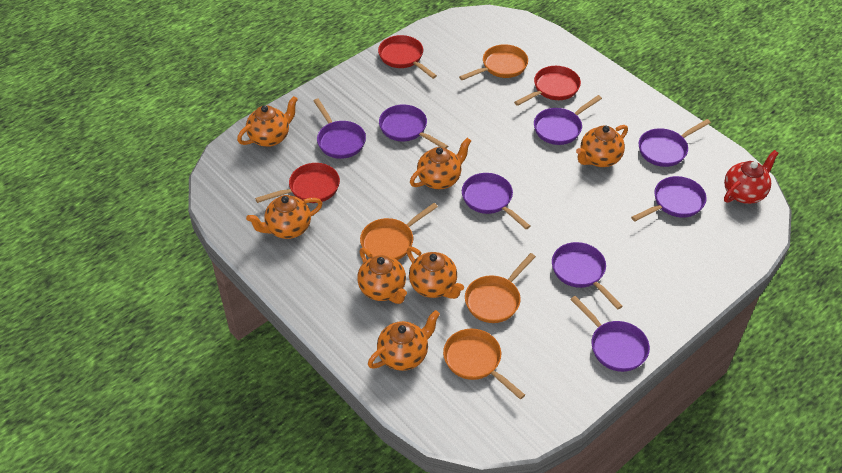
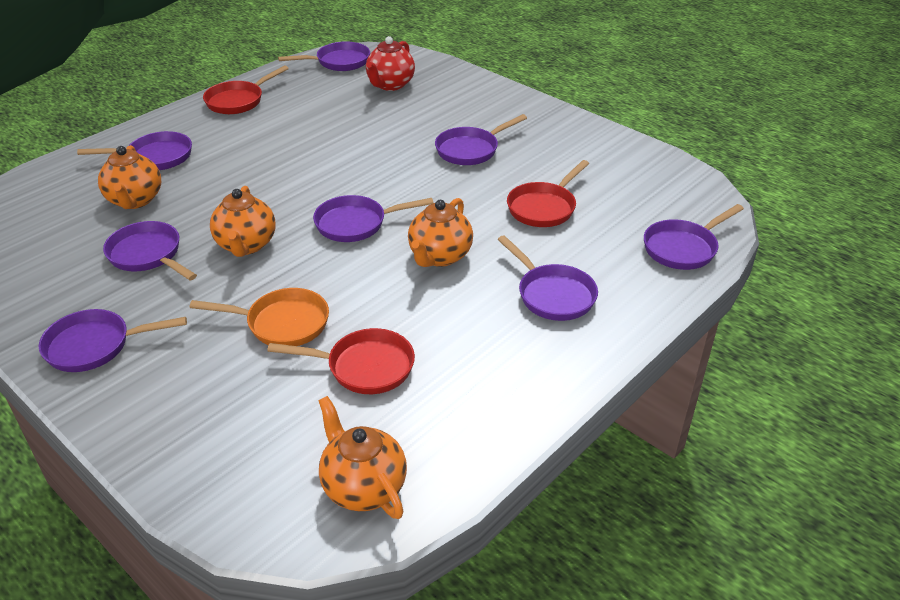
orange pan: 4 -> 1
orange teapot: 7 -> 4

